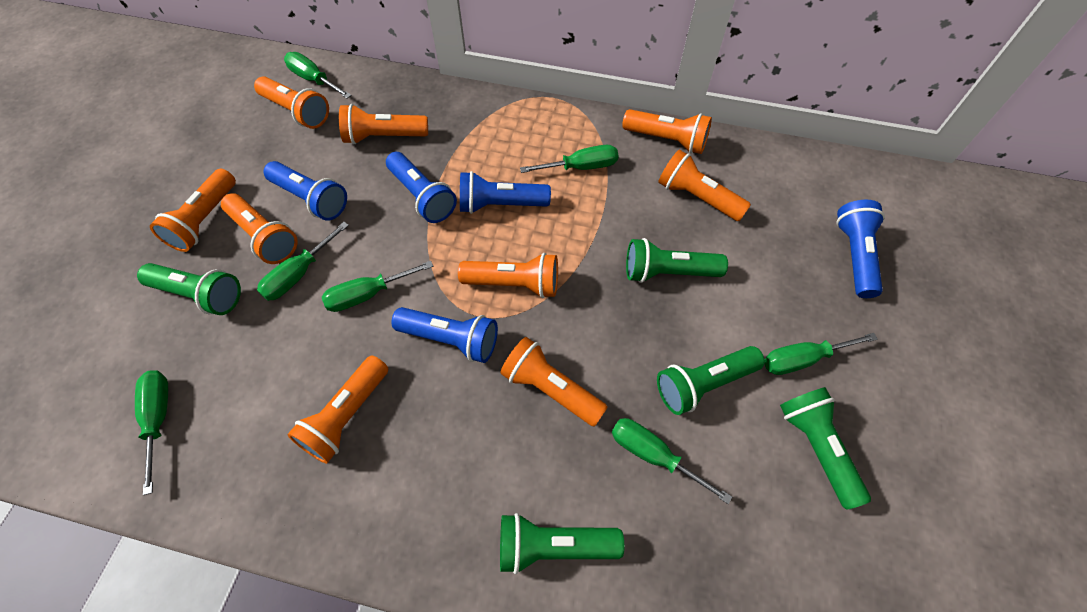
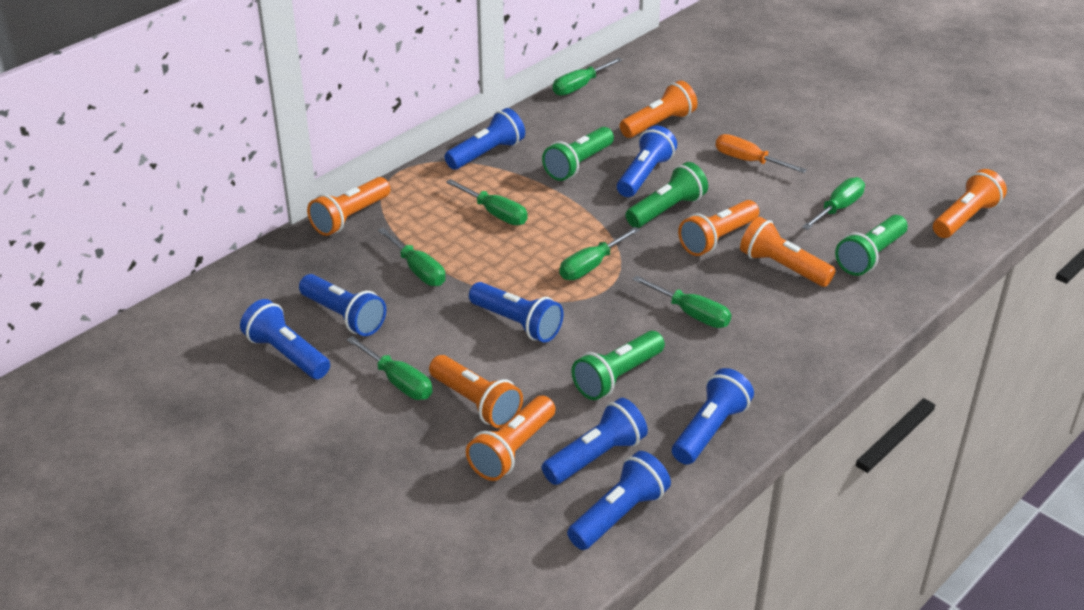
blue flashlight: 5 -> 8
green flashlight: 5 -> 4
orange flashlight: 9 -> 7
orange screwdriver: 0 -> 1

